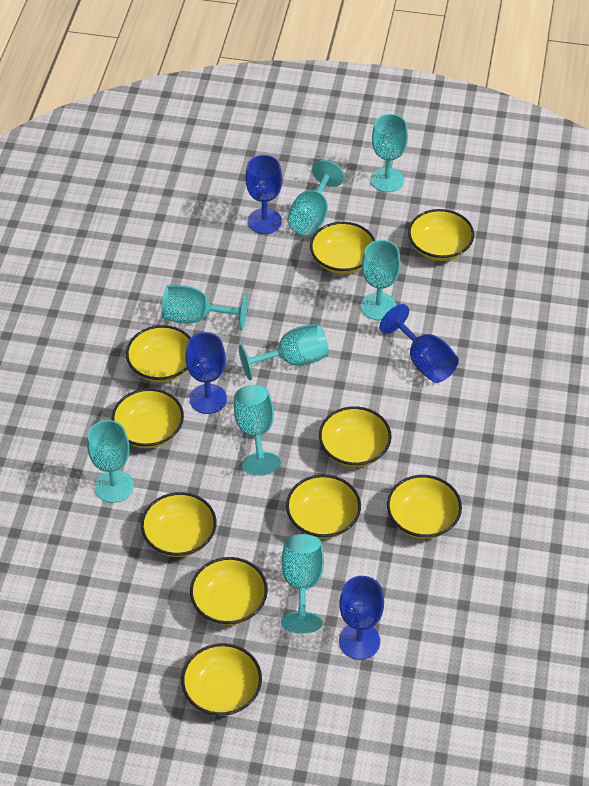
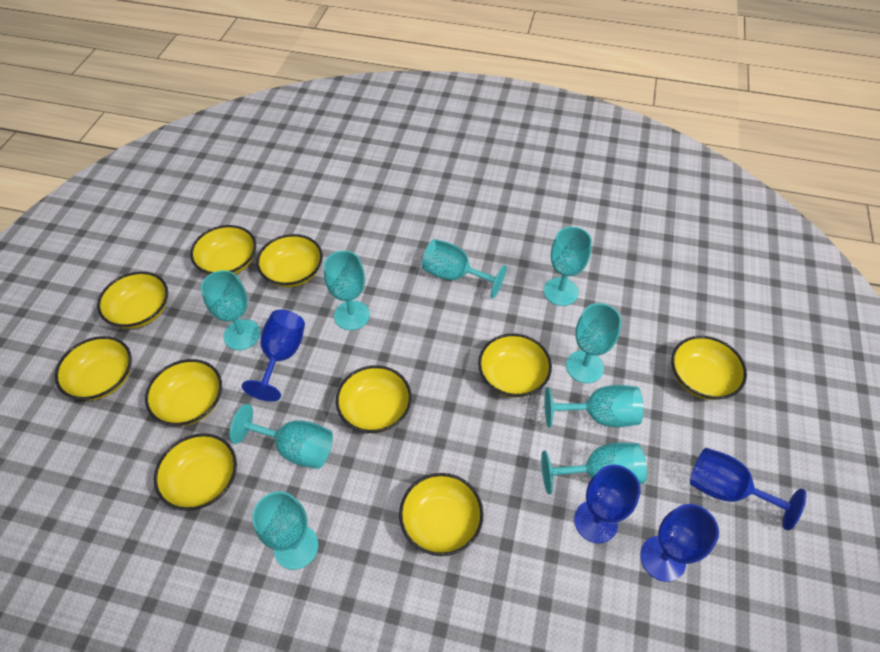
turquoise goblet: 8 -> 9

